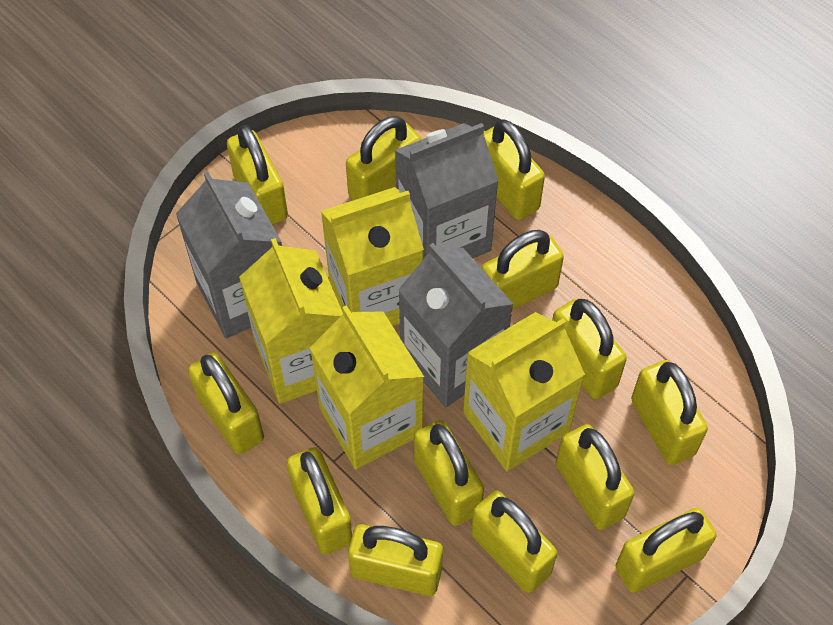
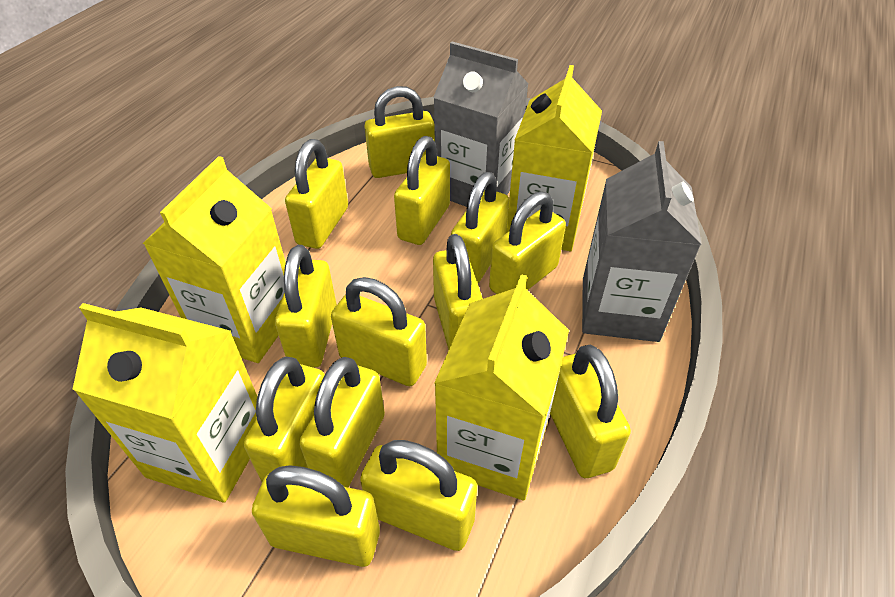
grey carton: 3 -> 2

